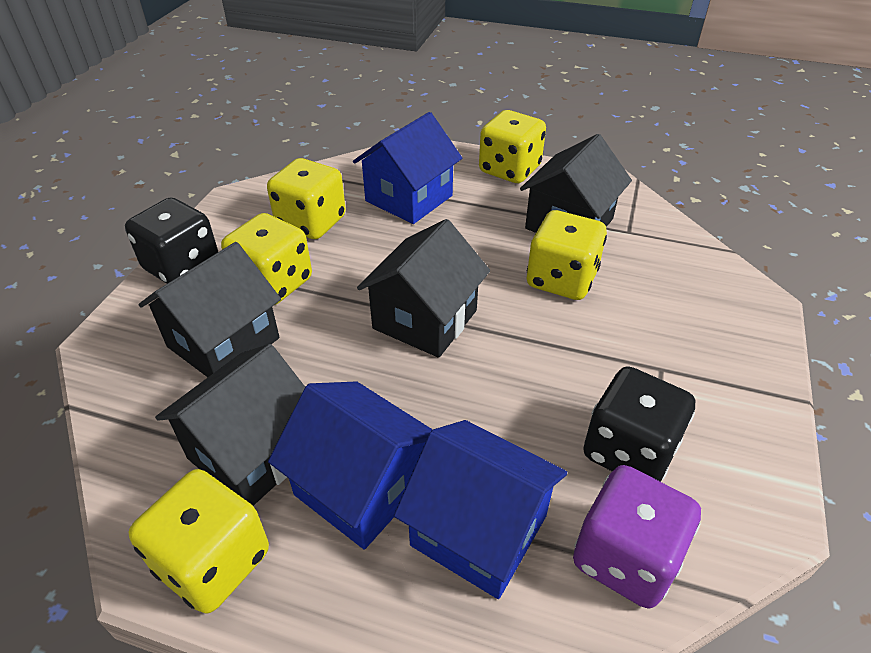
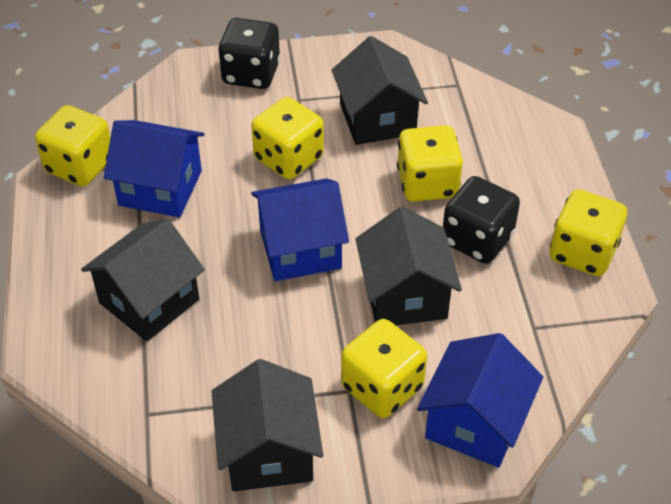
purple dice: 1 -> 0

